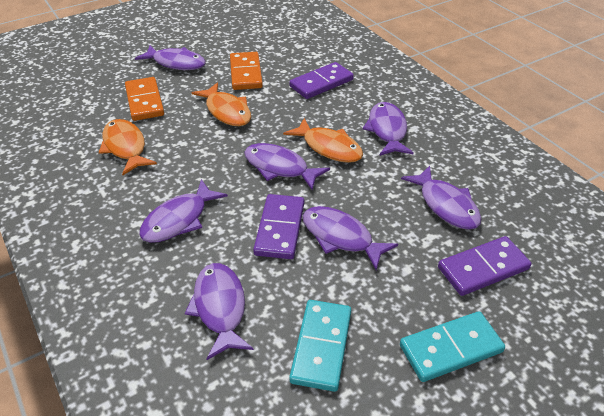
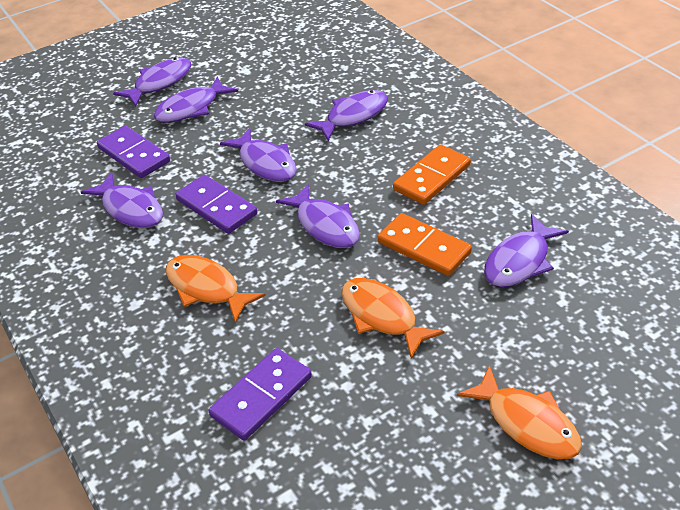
turquoise domino: 2 -> 0

